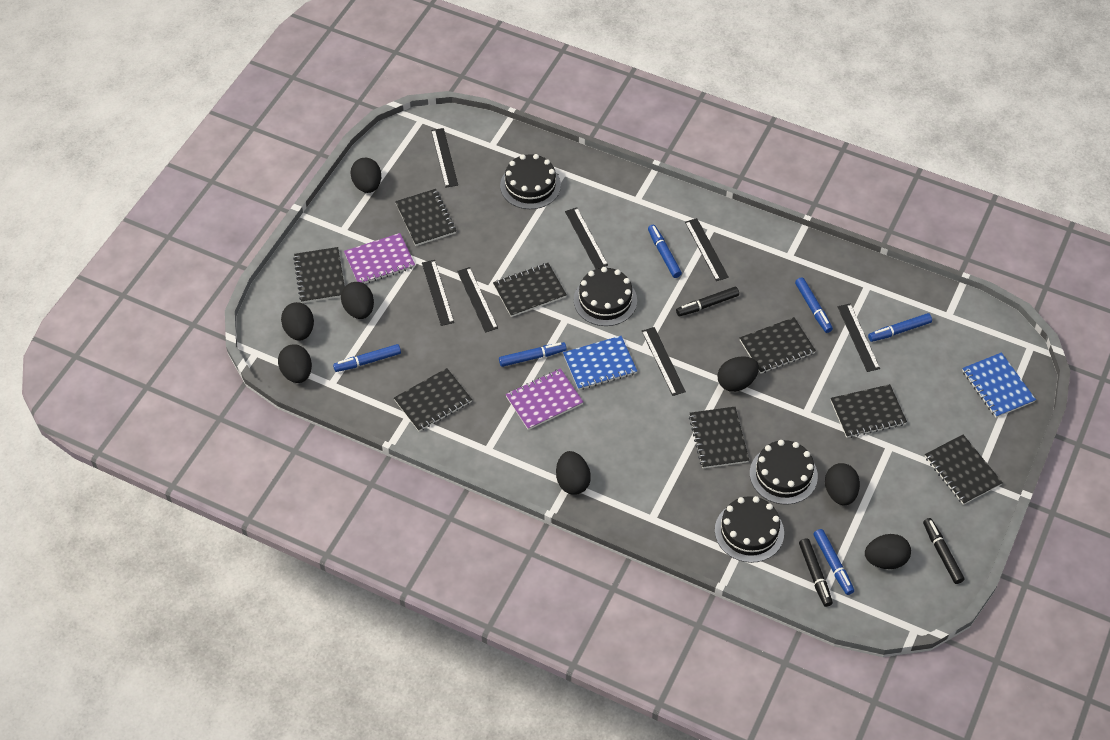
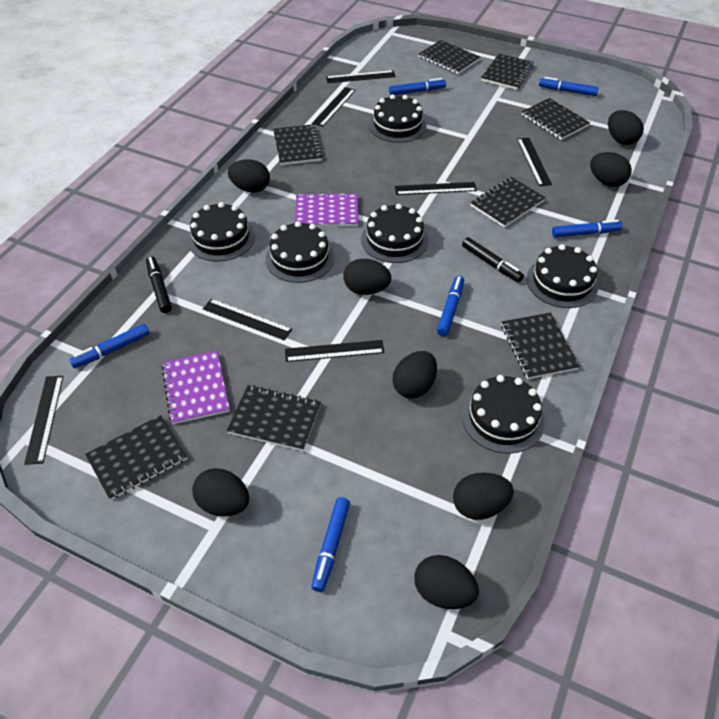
black cake: 4 -> 6
black marker: 3 -> 2
blue notebook: 2 -> 0

